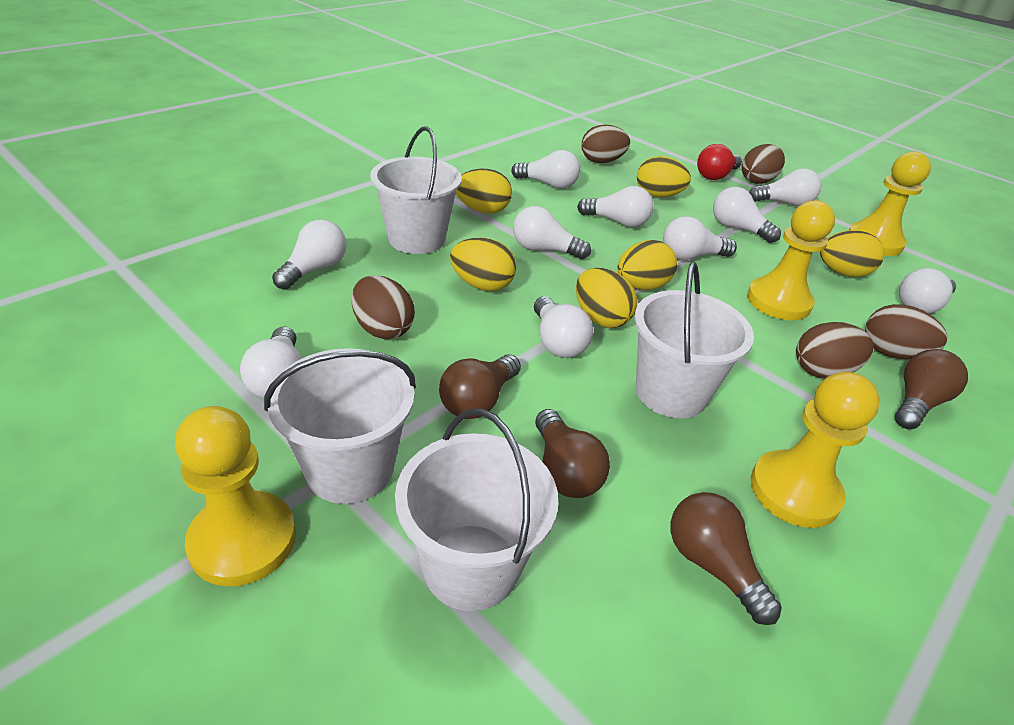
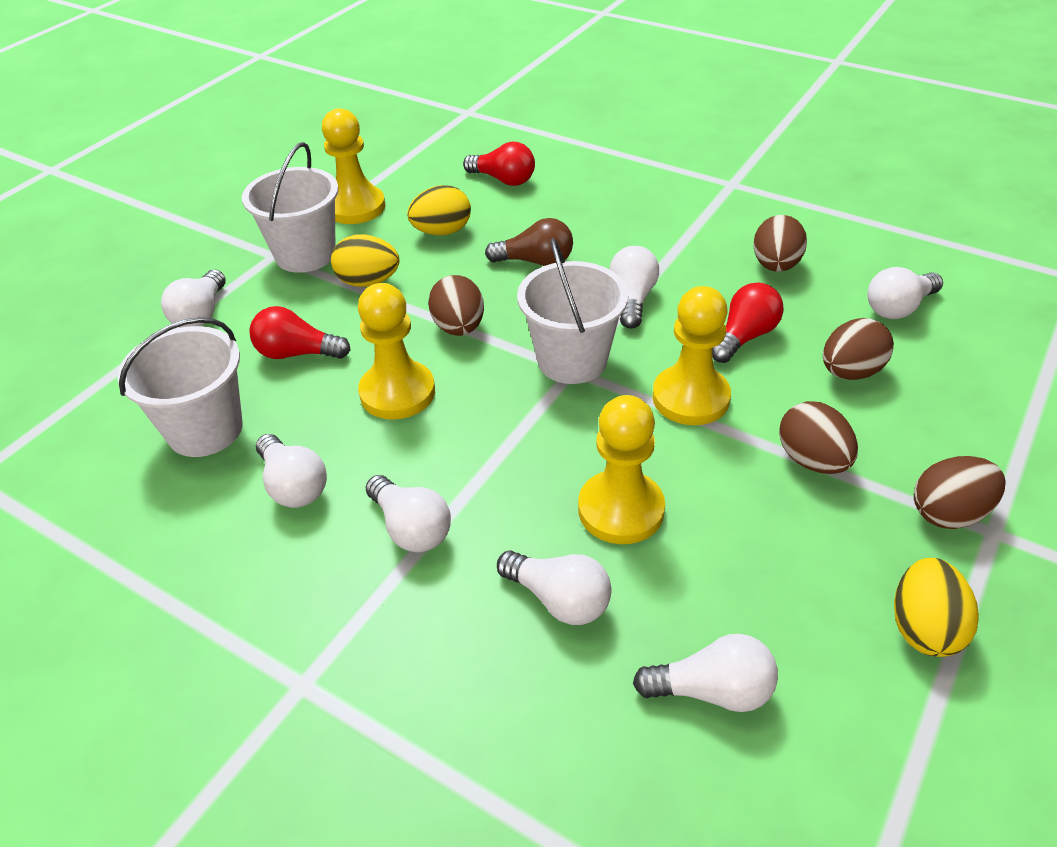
brown light bulb: 4 -> 1
red light bulb: 1 -> 3
white bucket: 4 -> 3
white light bulb: 10 -> 7
yellow egg: 6 -> 3

